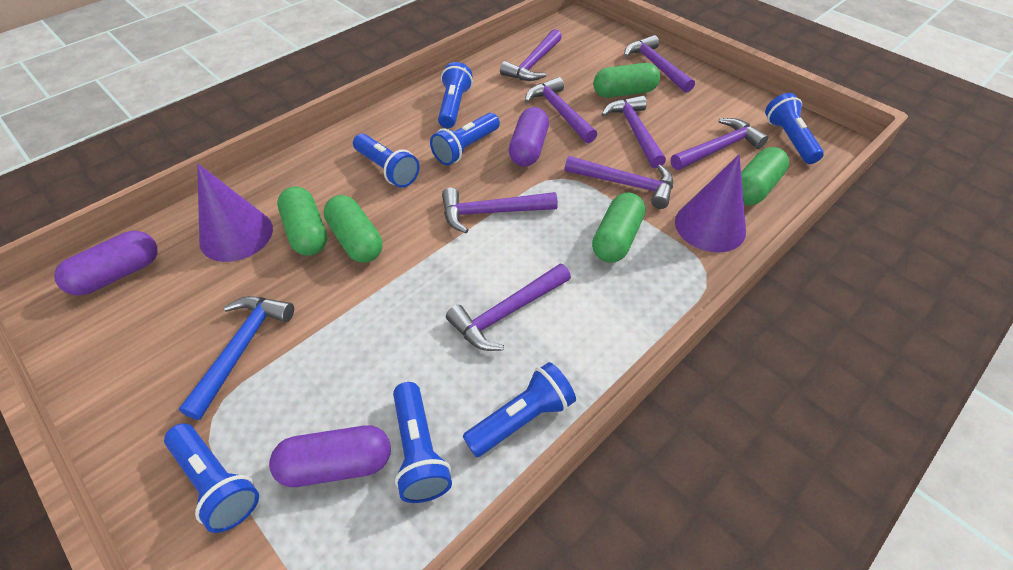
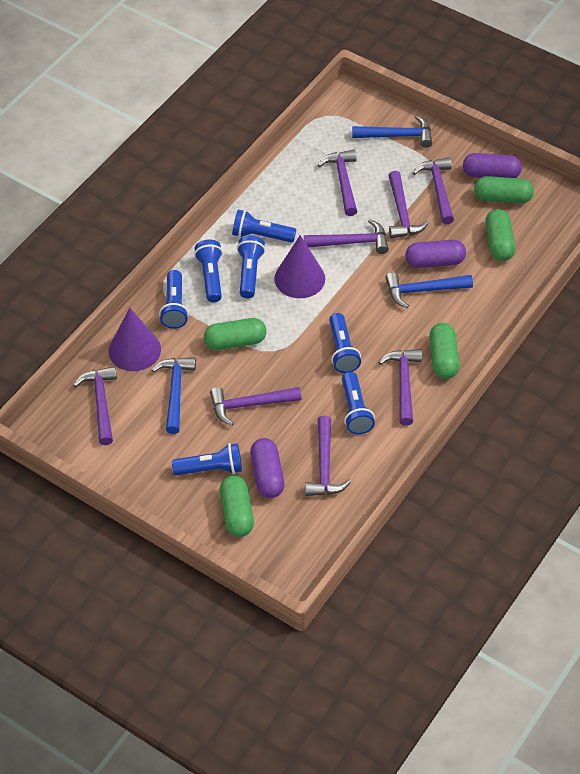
blue hammer: 1 -> 3

